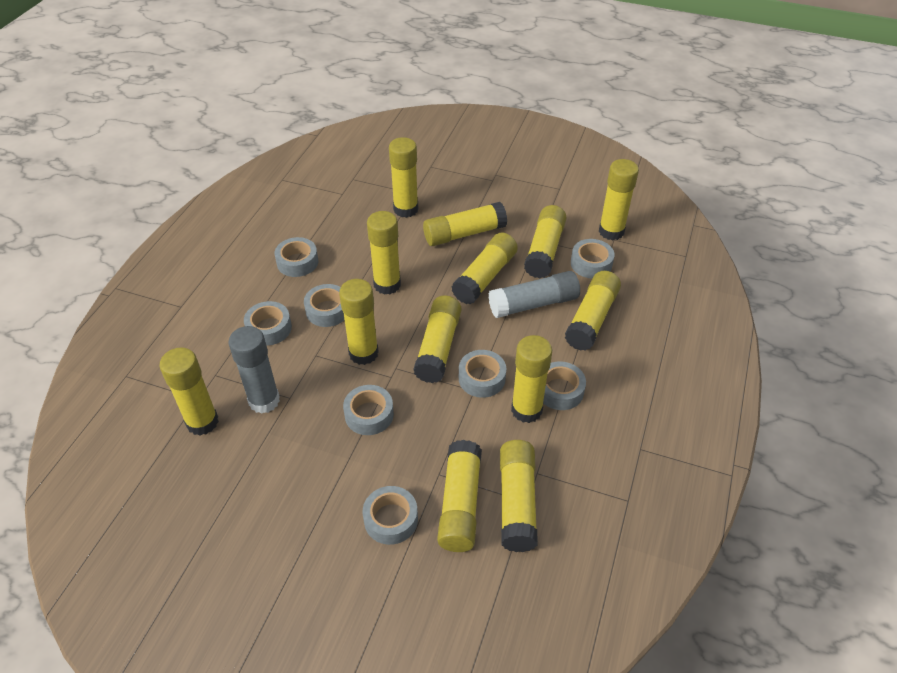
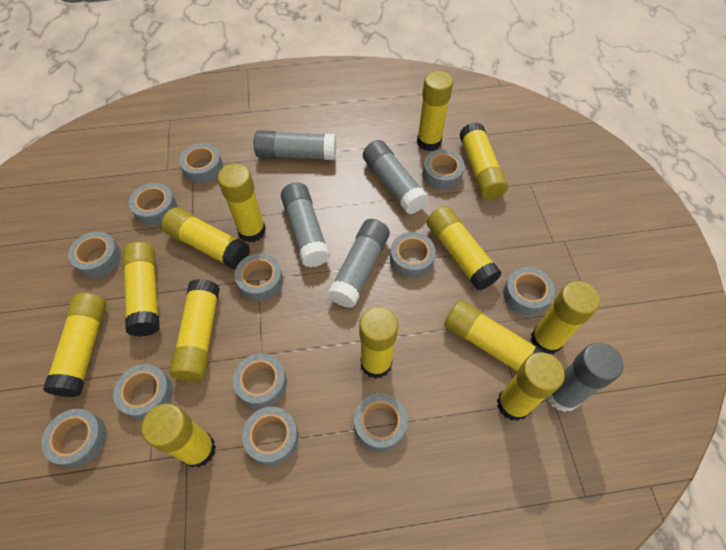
grey glue stick: 2 -> 5
grey tape: 8 -> 12

